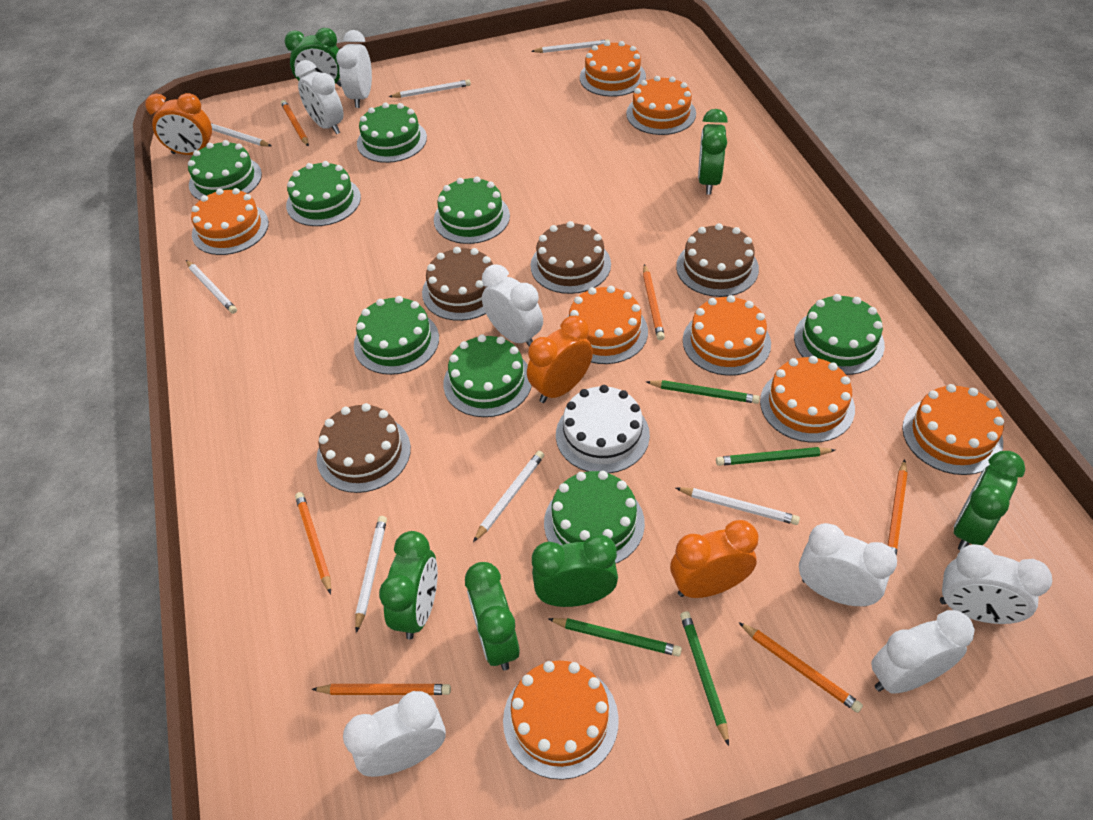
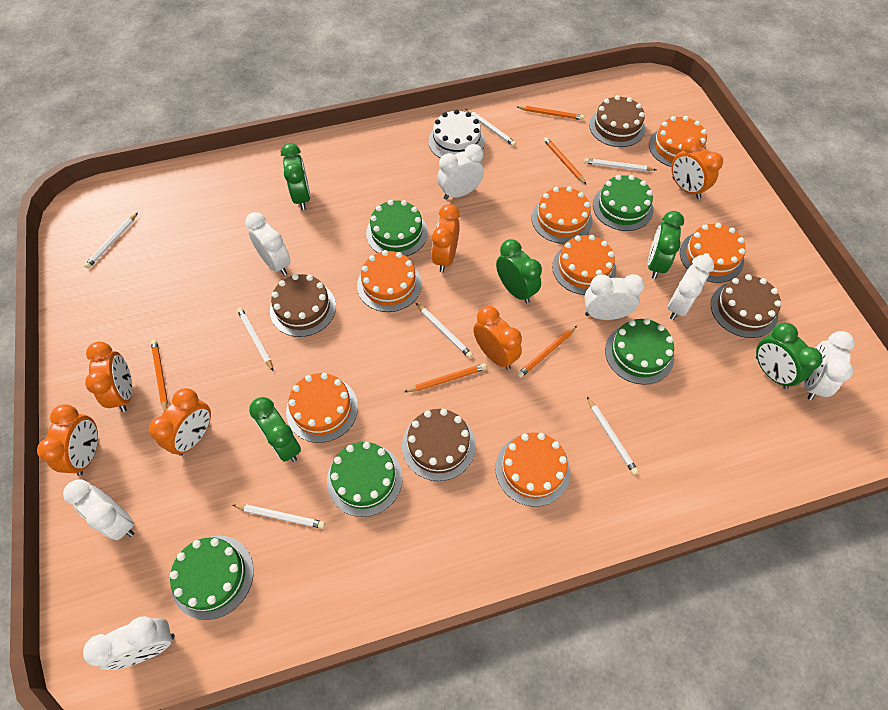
green cake: 8 -> 5
green clock: 6 -> 5
green pencil: 4 -> 0
orange cake: 8 -> 7
orange clock: 3 -> 6
orange pencil: 6 -> 5

